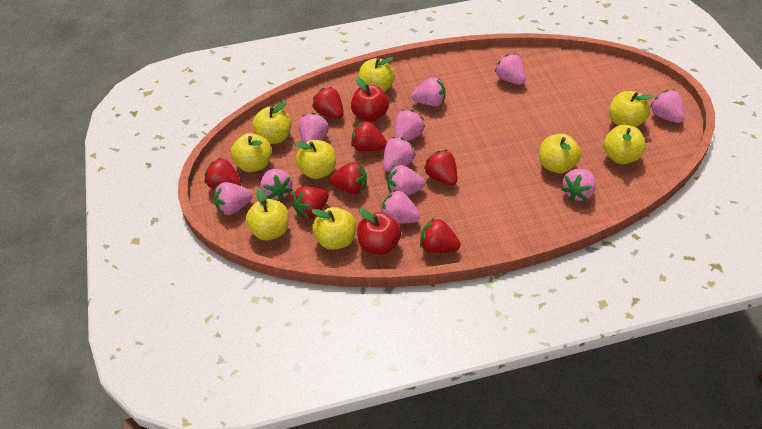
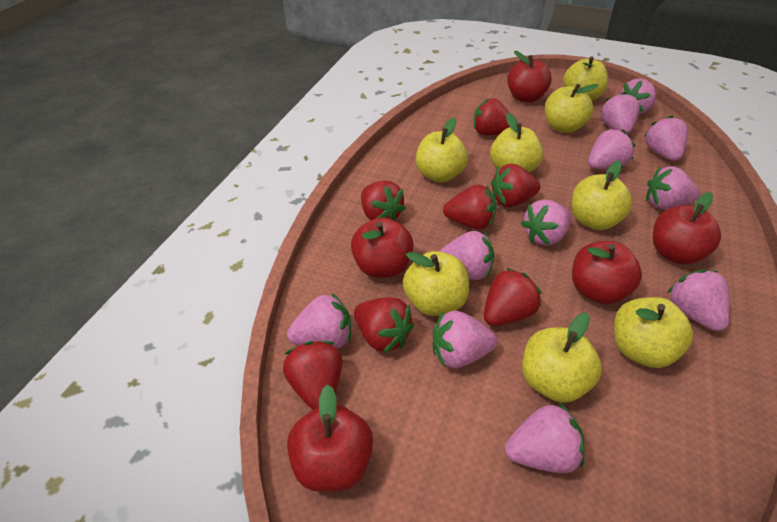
red apple: 2 -> 5
yellow apple: 9 -> 8

